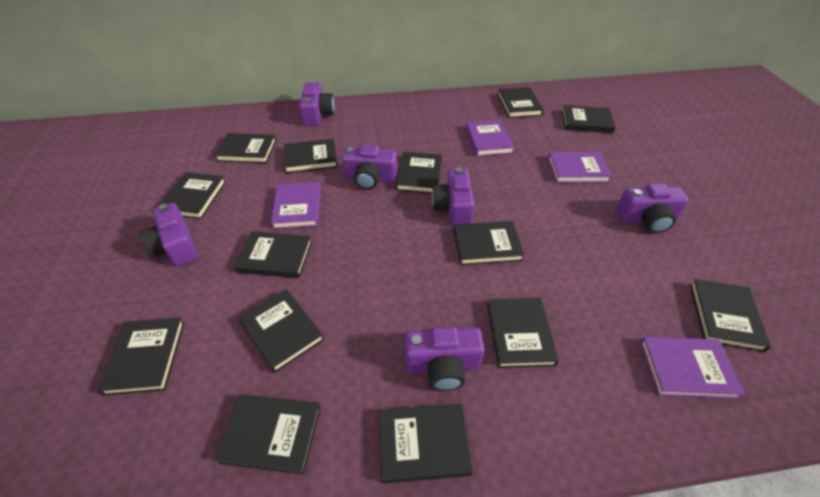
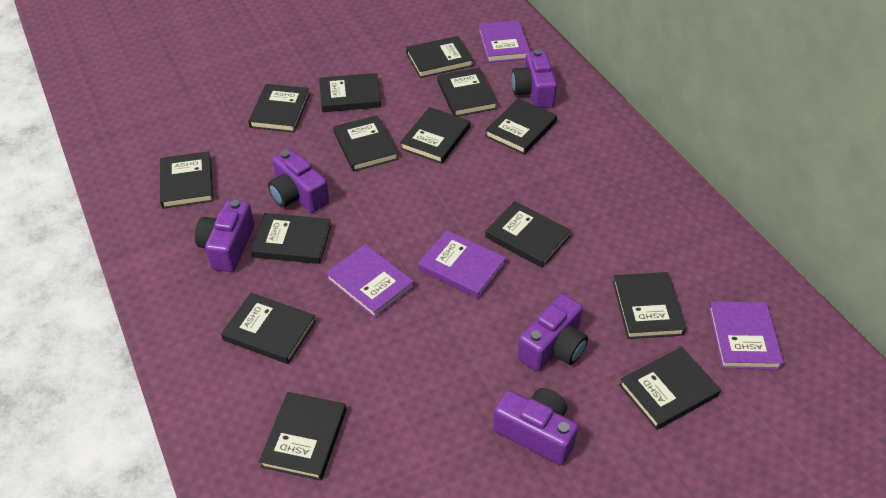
purple camera: 6 -> 5

